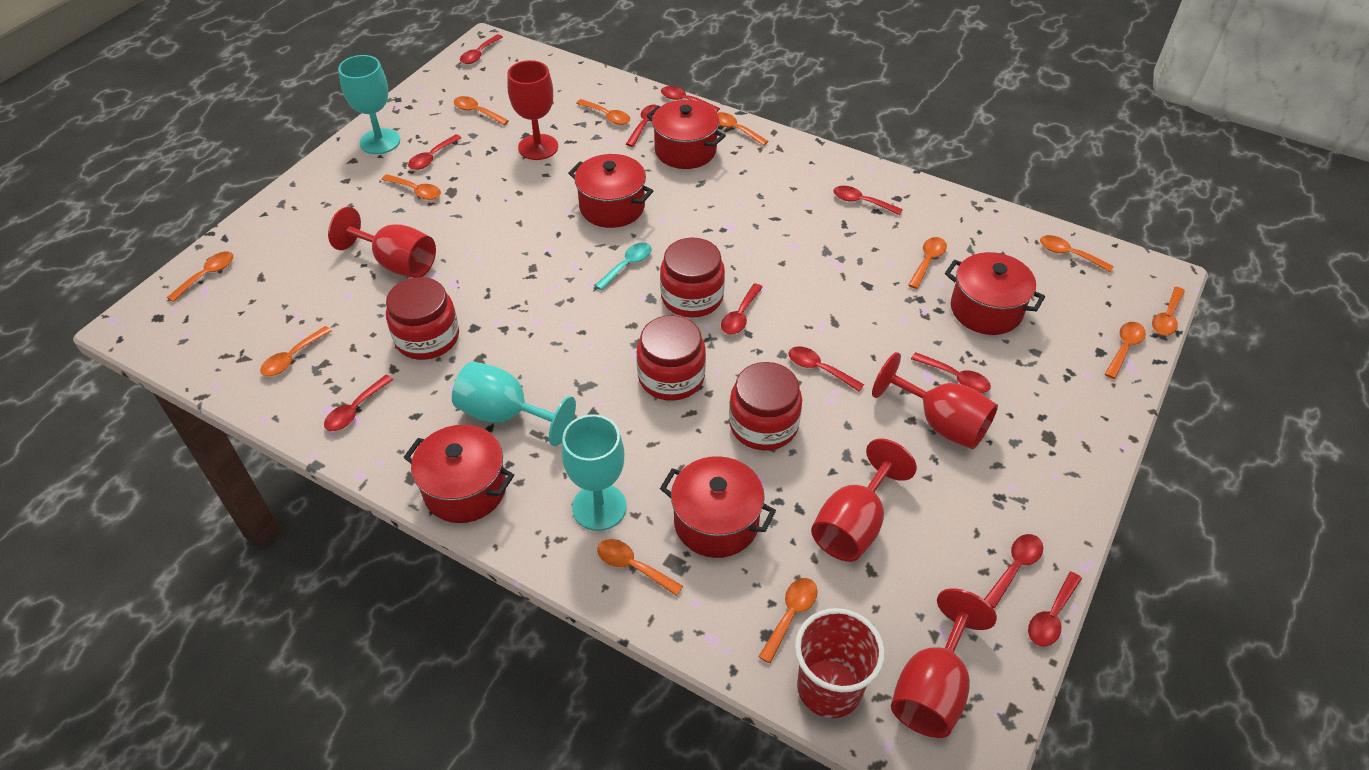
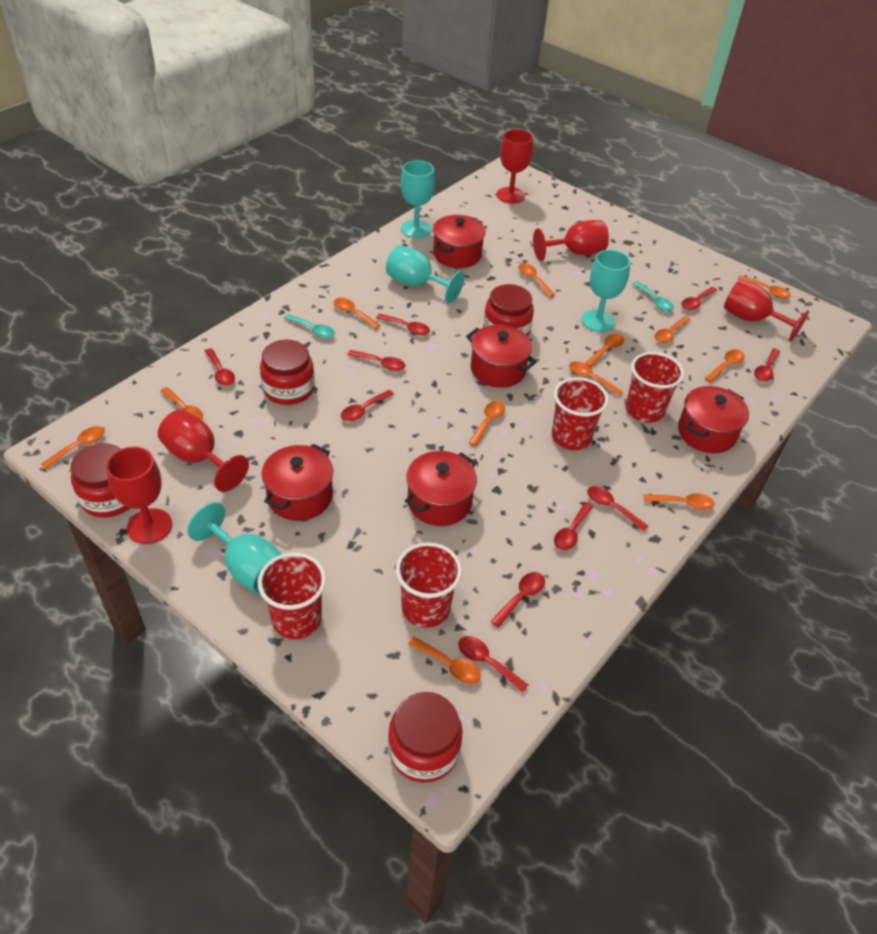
red cup: 1 -> 4
red spoon: 11 -> 10
turquoise goblet: 3 -> 4
turquoise spoon: 1 -> 2

